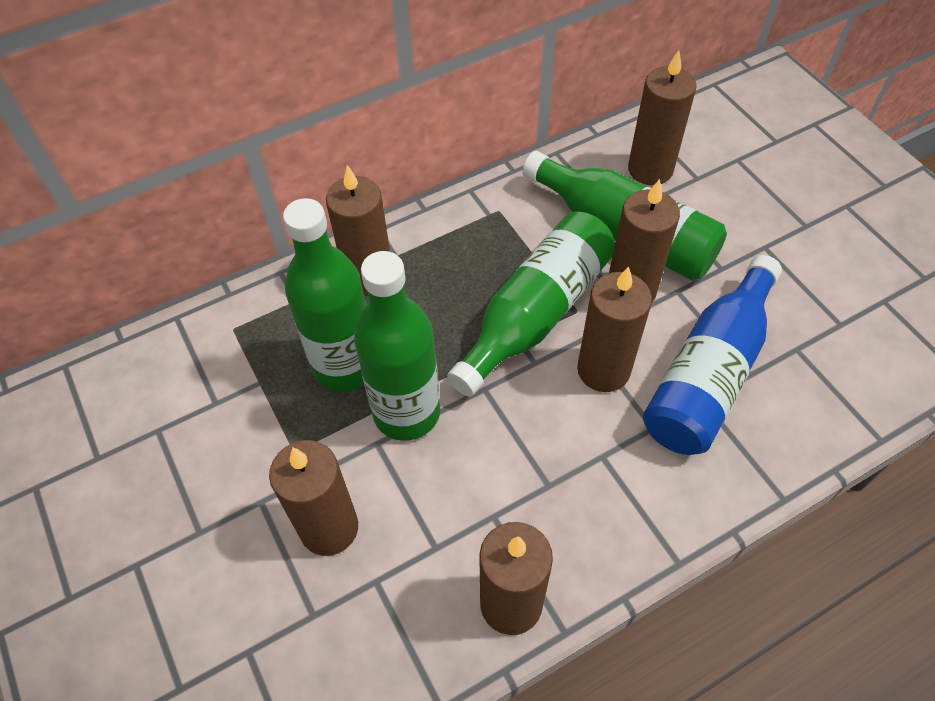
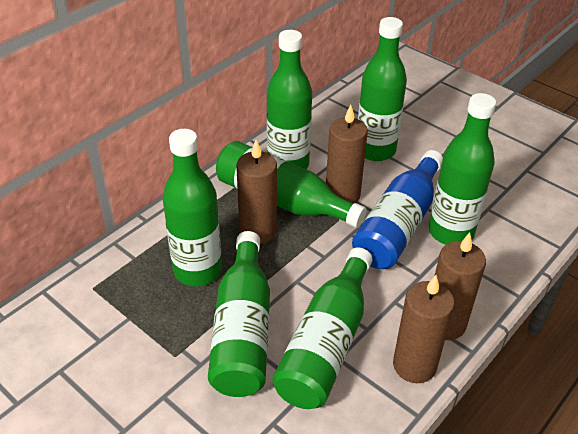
brown candle: 6 -> 4
green bottle: 4 -> 7

